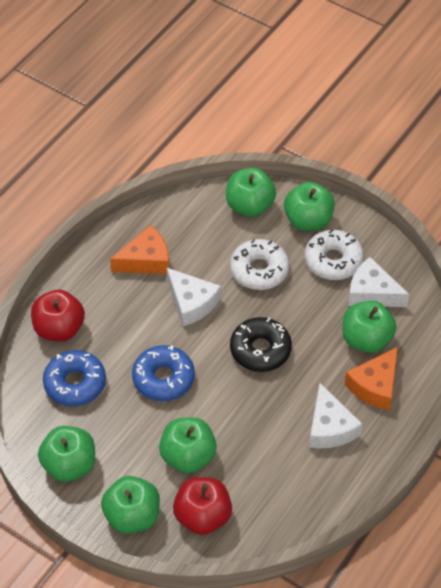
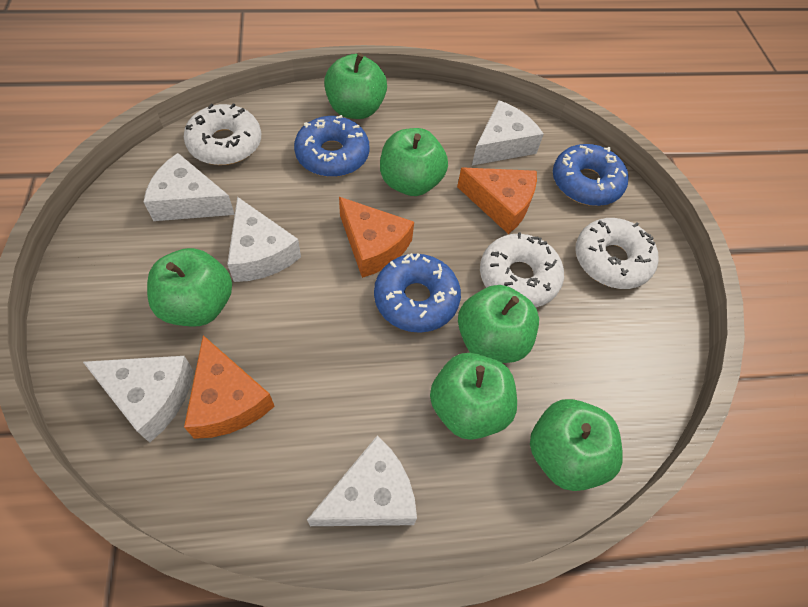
black donut: 1 -> 0
blue donut: 2 -> 3
orange cheese: 2 -> 3
red apple: 2 -> 0
white cheese: 3 -> 5
white donut: 2 -> 3

